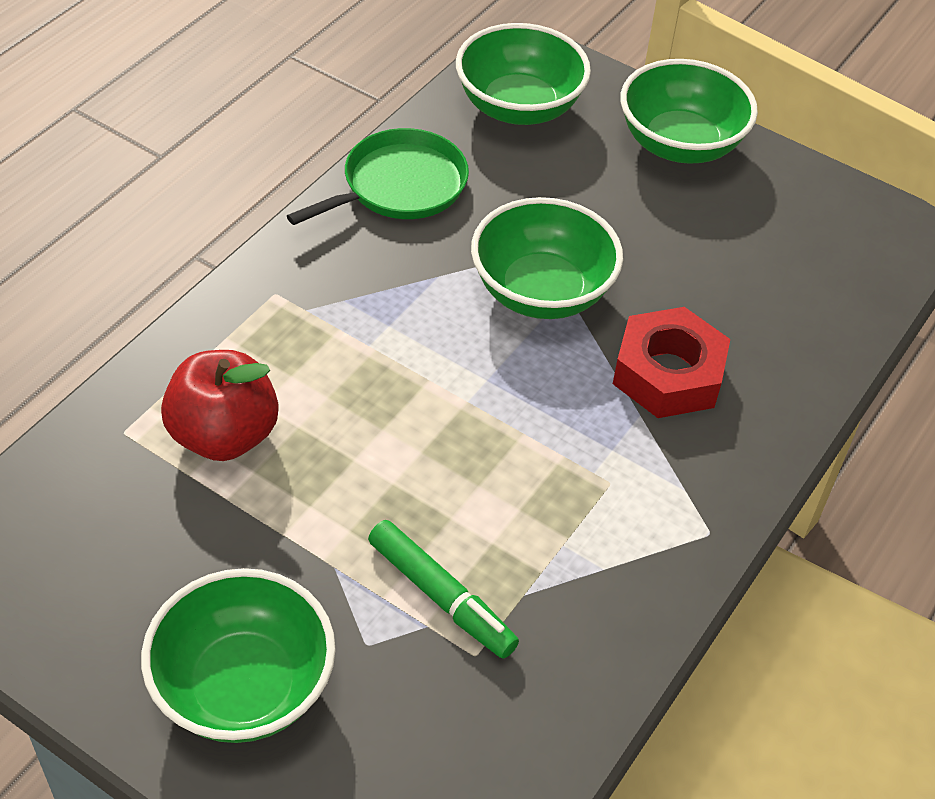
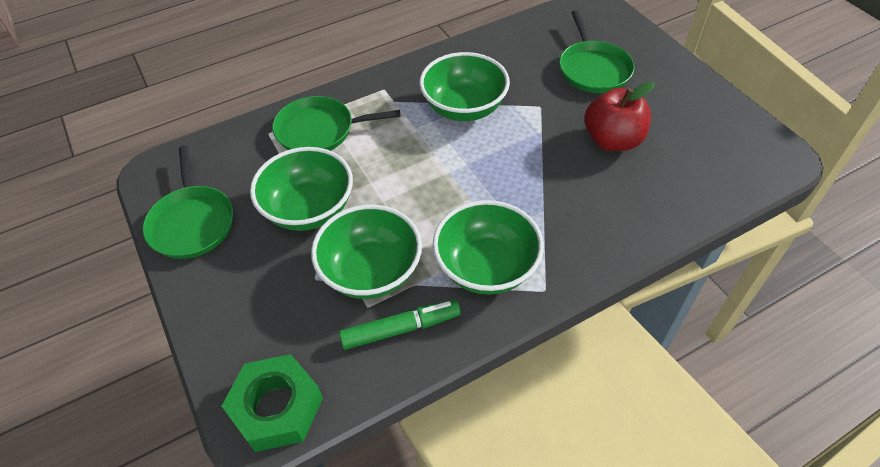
green nut: 0 -> 1
green pan: 1 -> 3
red nut: 1 -> 0

